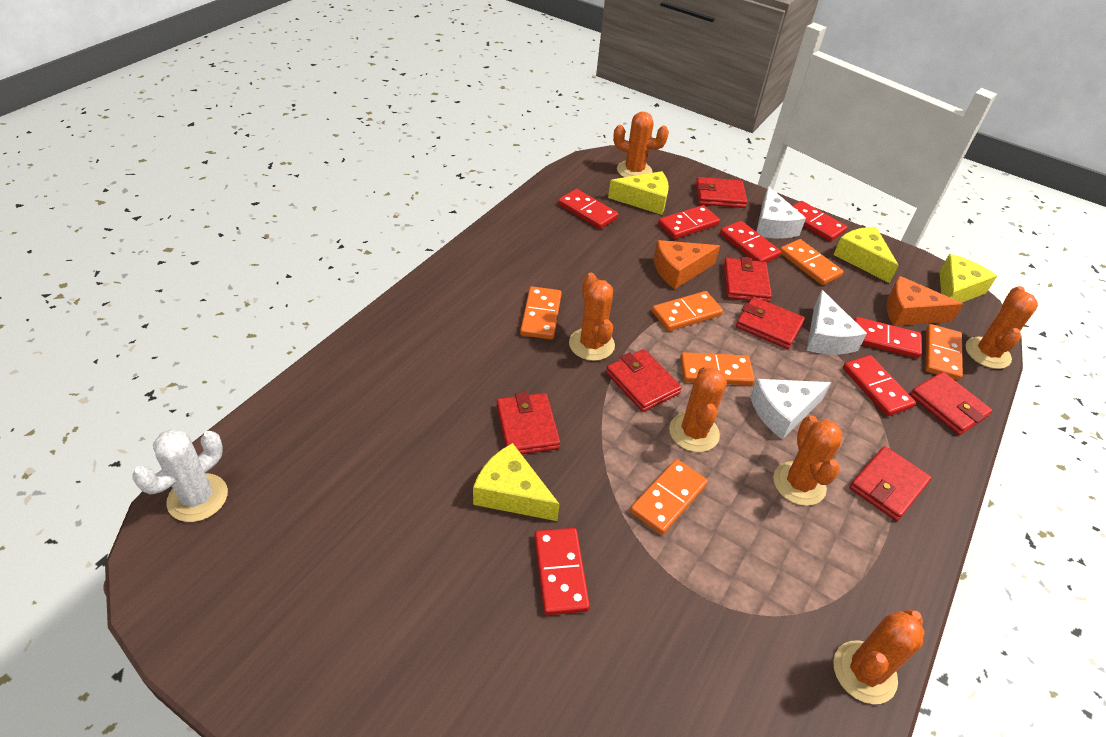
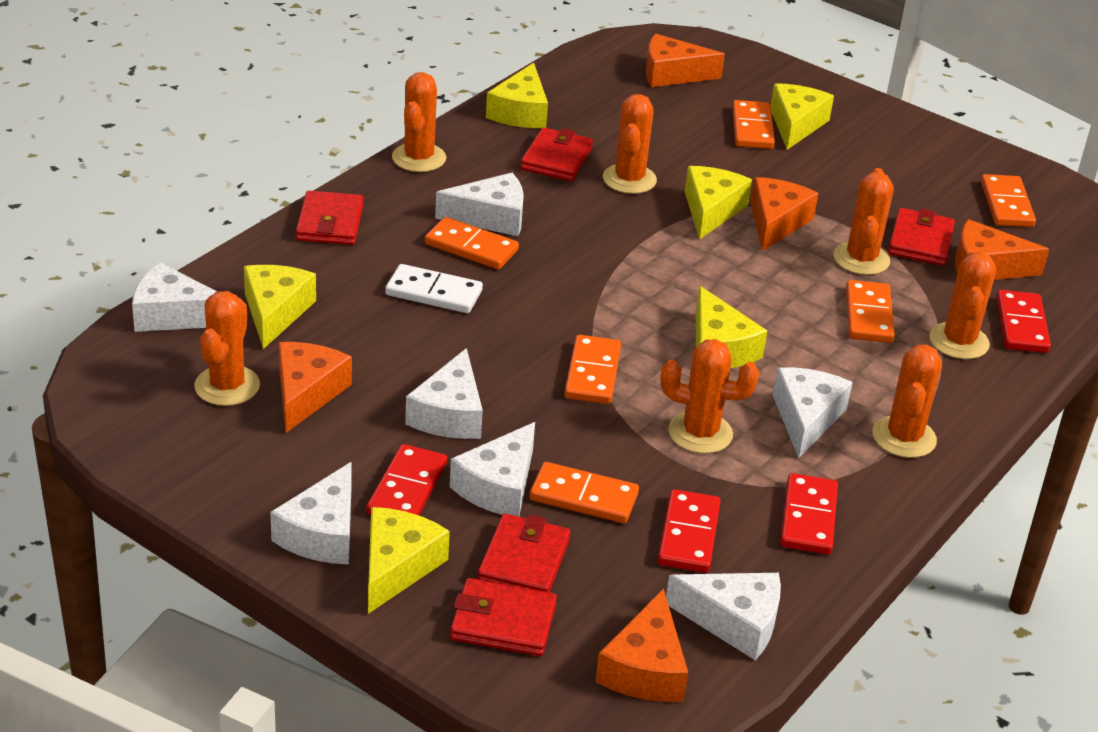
orange cactus: 6 -> 7
orange cheese: 2 -> 5
red domino: 7 -> 4
red wallet: 7 -> 5
white cactus: 1 -> 0
white cheese: 3 -> 7
white domino: 0 -> 1
yellow cheese: 4 -> 6

